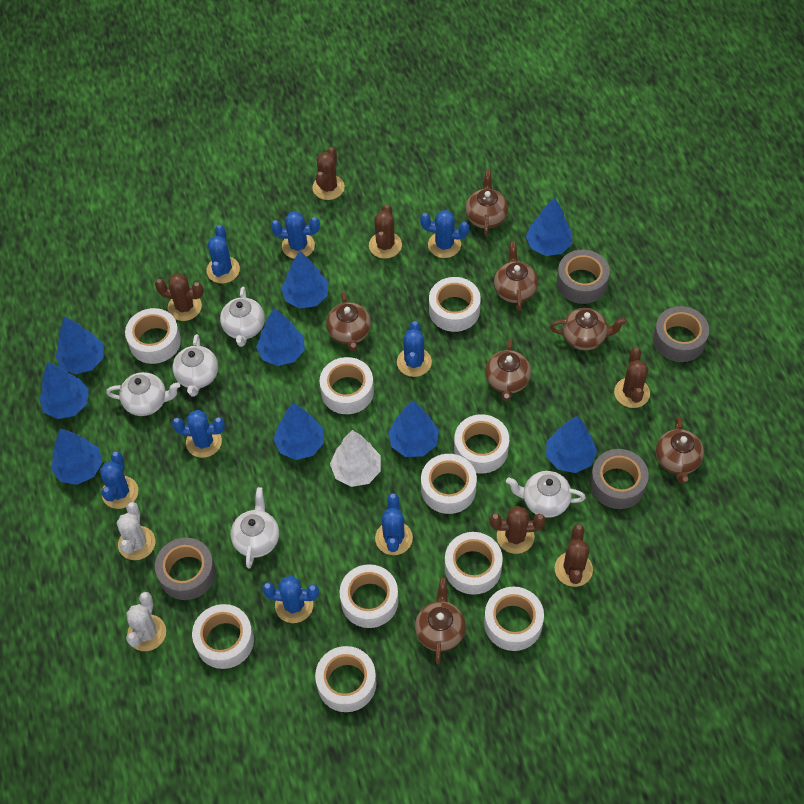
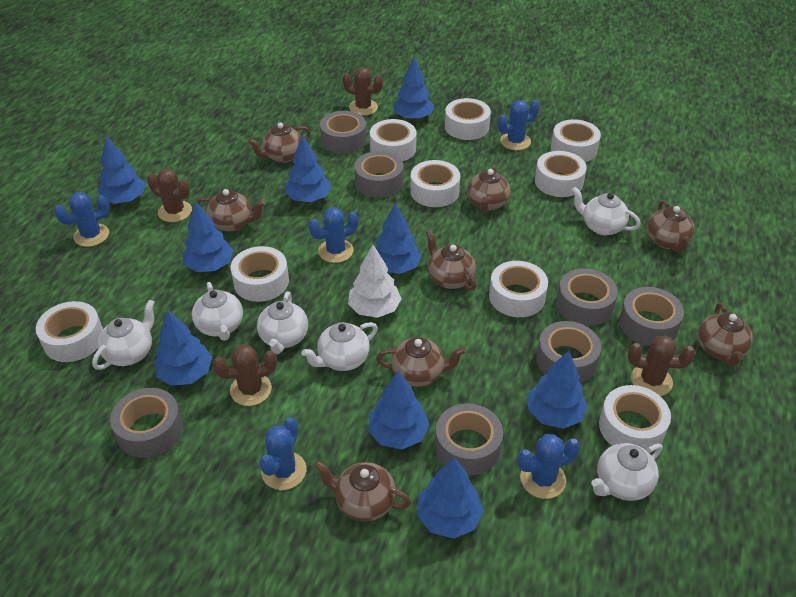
blue cactus: 8 -> 5
brown cactus: 6 -> 4
brown teapot: 7 -> 8
grey tape: 4 -> 7
white cactus: 2 -> 0
white tape: 10 -> 9
white teapot: 5 -> 6

